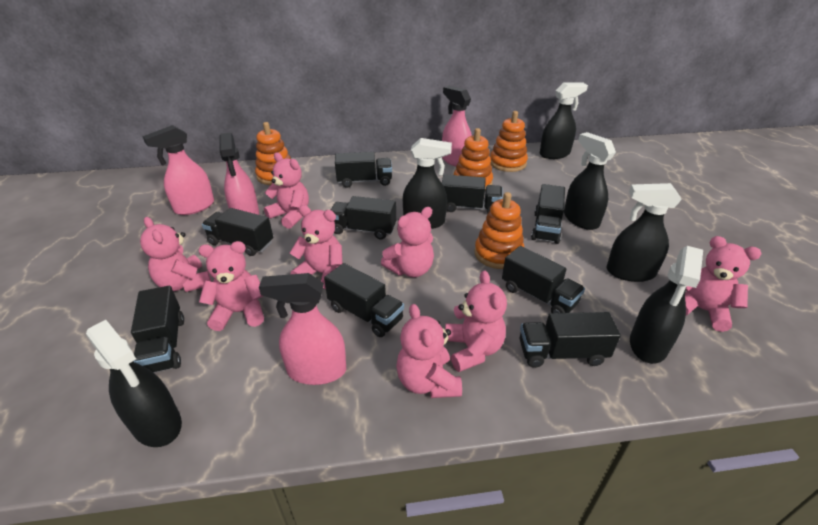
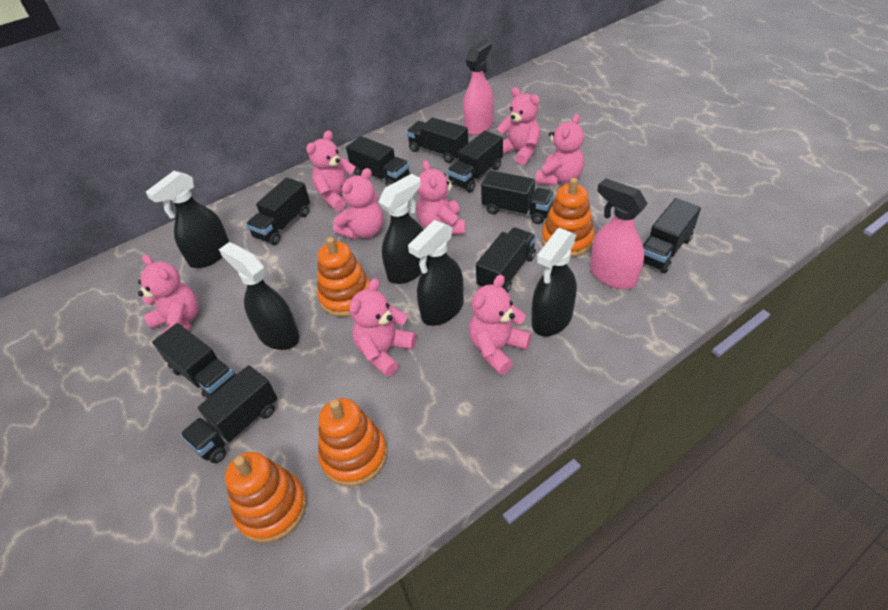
black spray bottle: 6 -> 5
pink spray bottle: 4 -> 2

